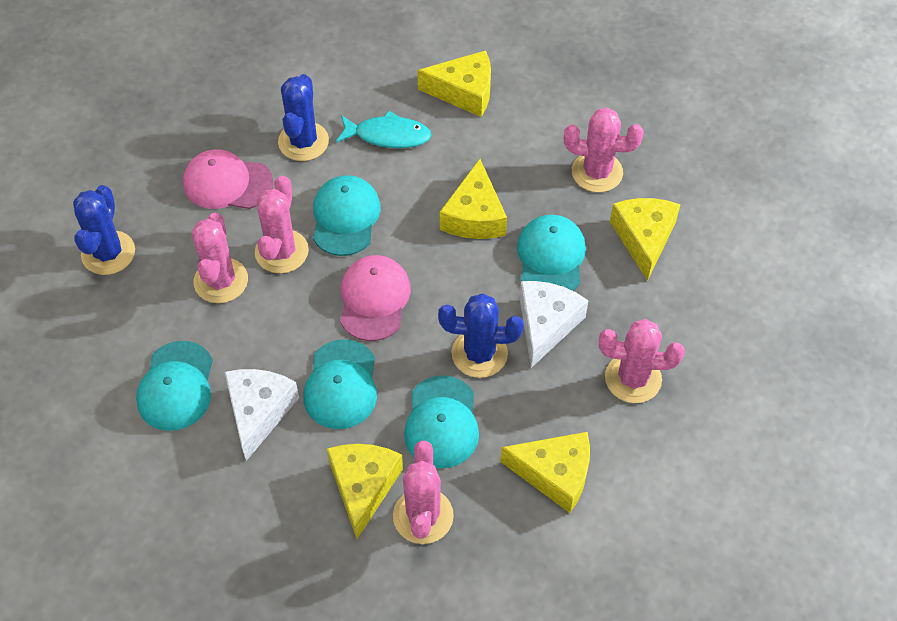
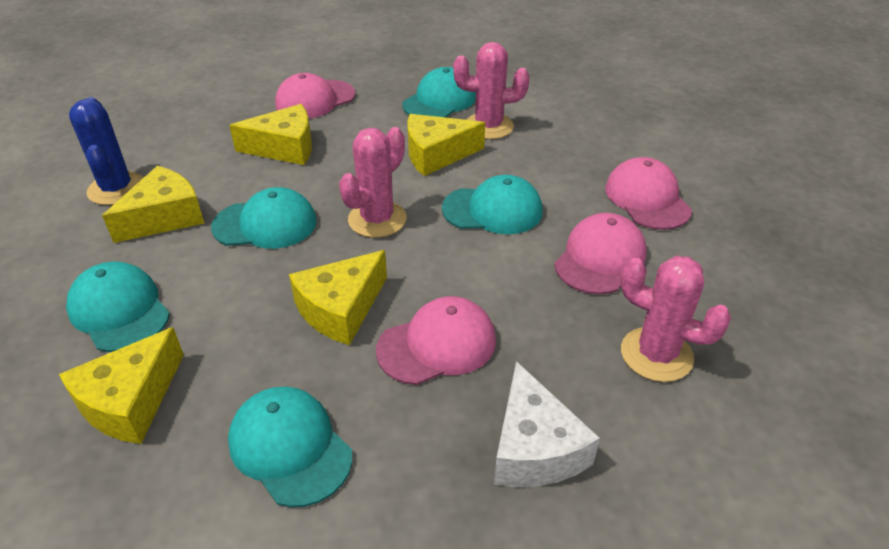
blue cactus: 3 -> 1
pink cactus: 5 -> 3
pink cap: 2 -> 4
turquoise fish: 1 -> 0
white cheese: 2 -> 1

